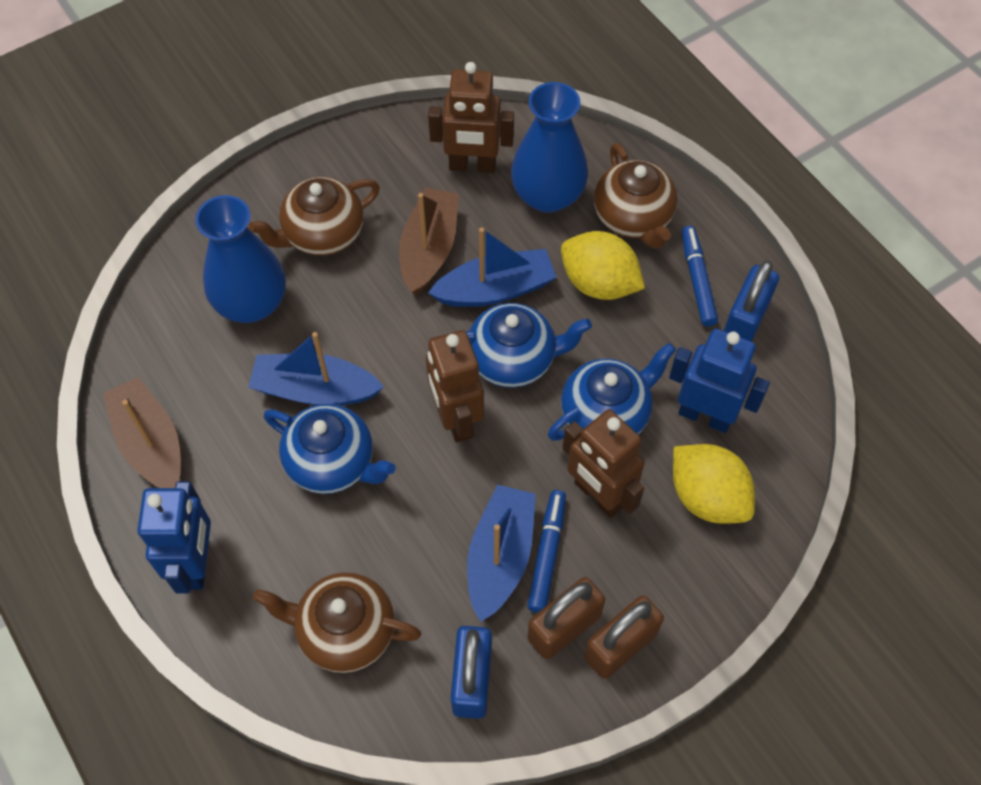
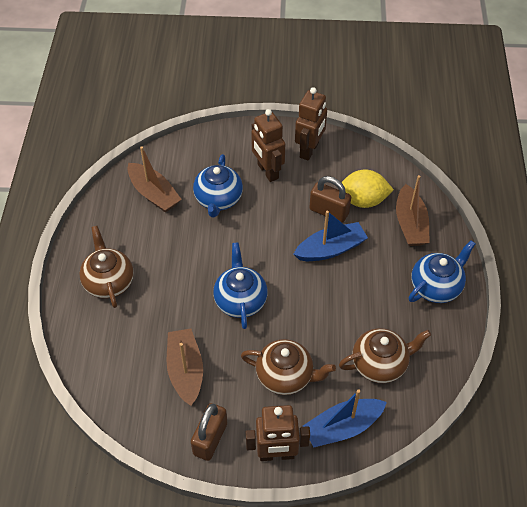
blue boat: 3 -> 2
blue marker: 2 -> 0
blue padlock: 2 -> 0
blue robot: 2 -> 0
blue vase: 2 -> 0
brown boat: 2 -> 3
yellow lemon: 2 -> 1

